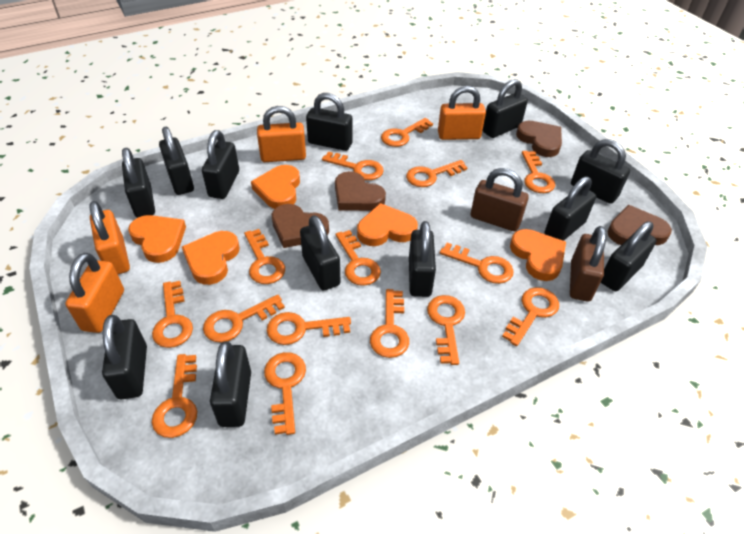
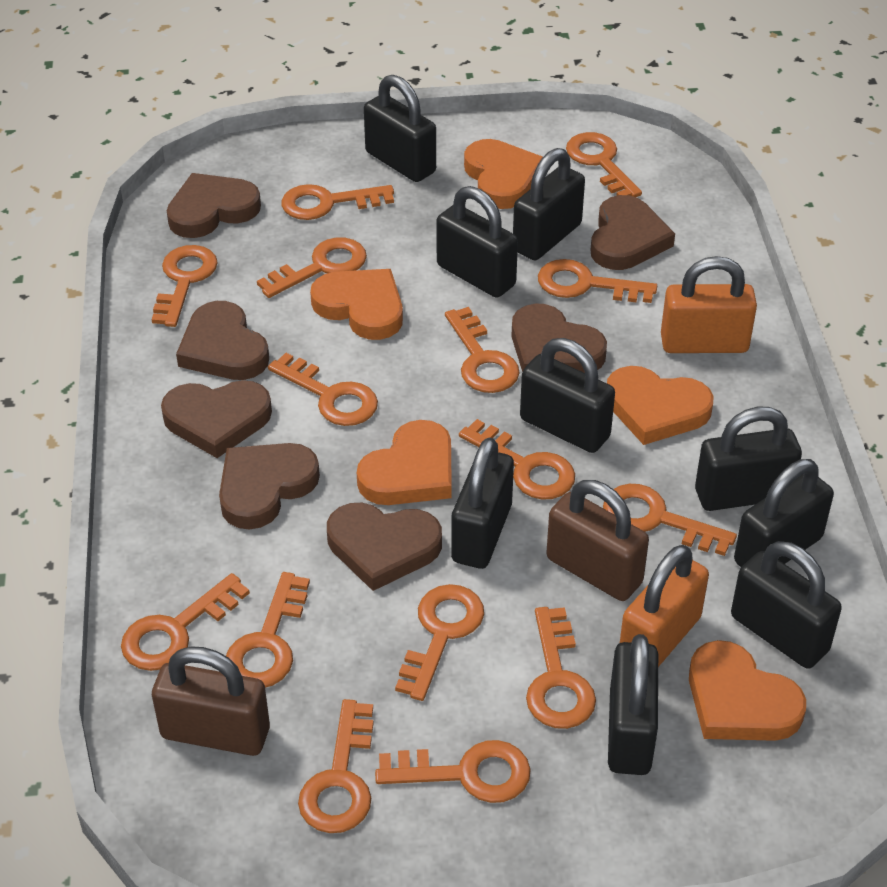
black padlock: 12 -> 9
brown heart: 4 -> 7
orange padlock: 4 -> 2

